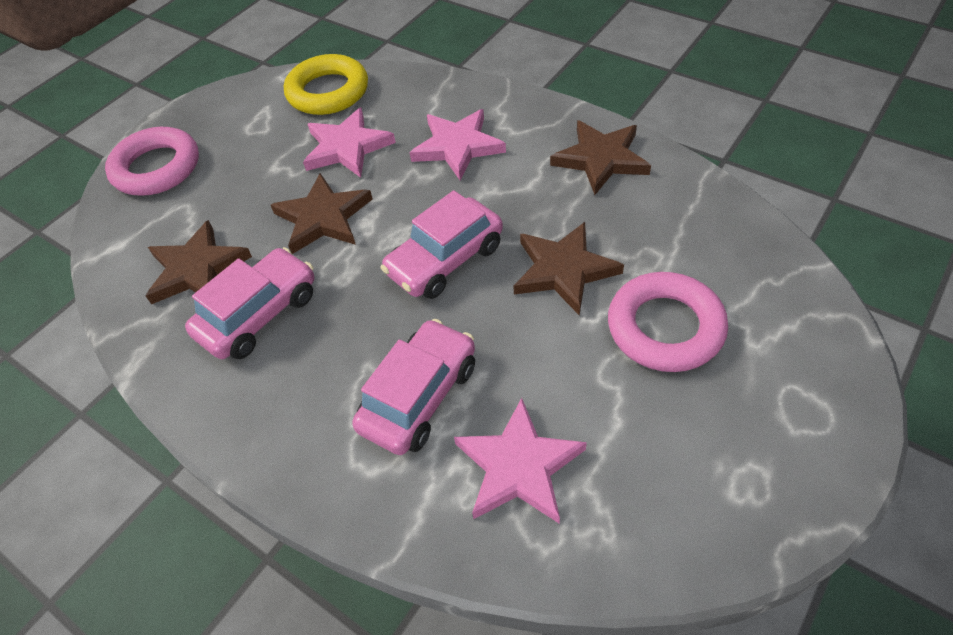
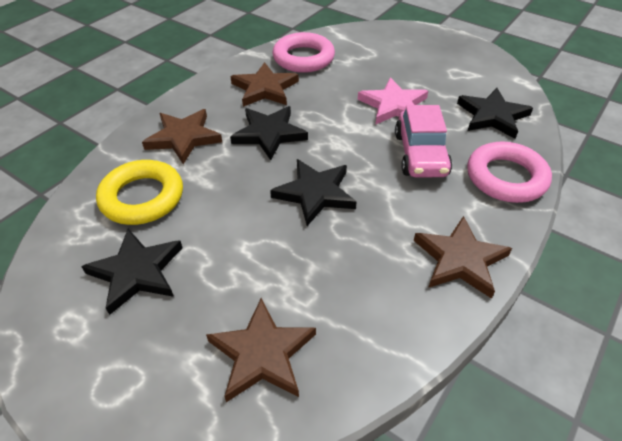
black star: 0 -> 4
pink car: 3 -> 1
pink star: 3 -> 1

